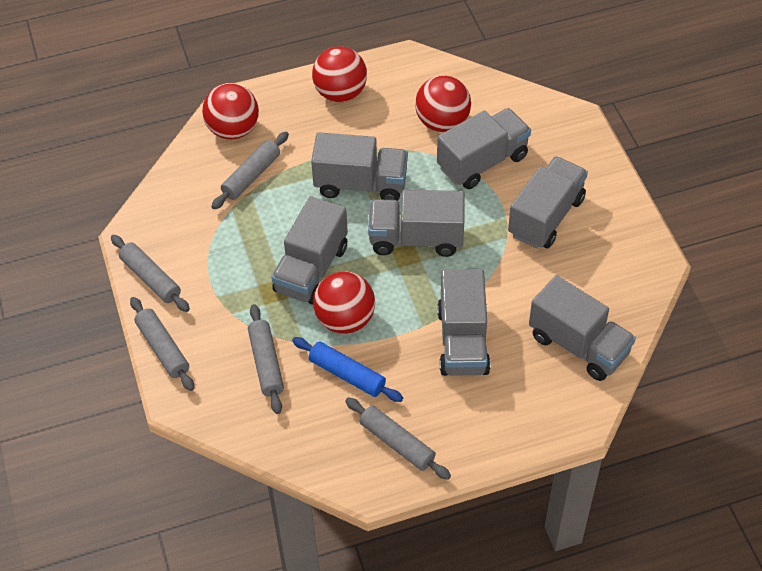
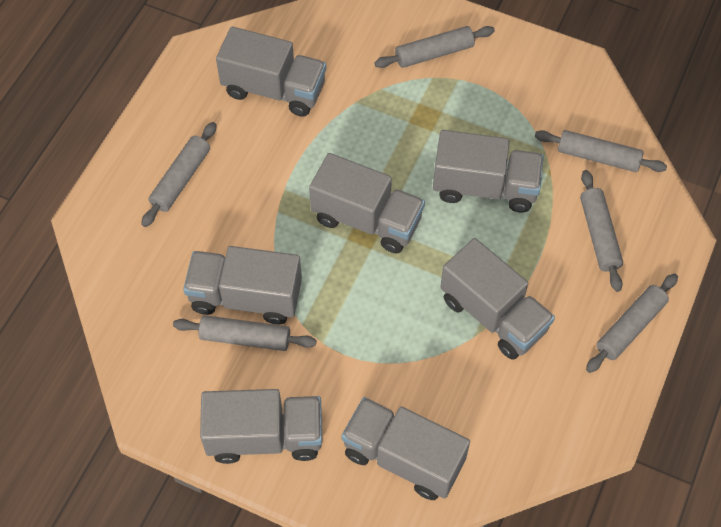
blue rolling pin: 1 -> 0
grey rolling pin: 5 -> 6
red ball: 4 -> 0

